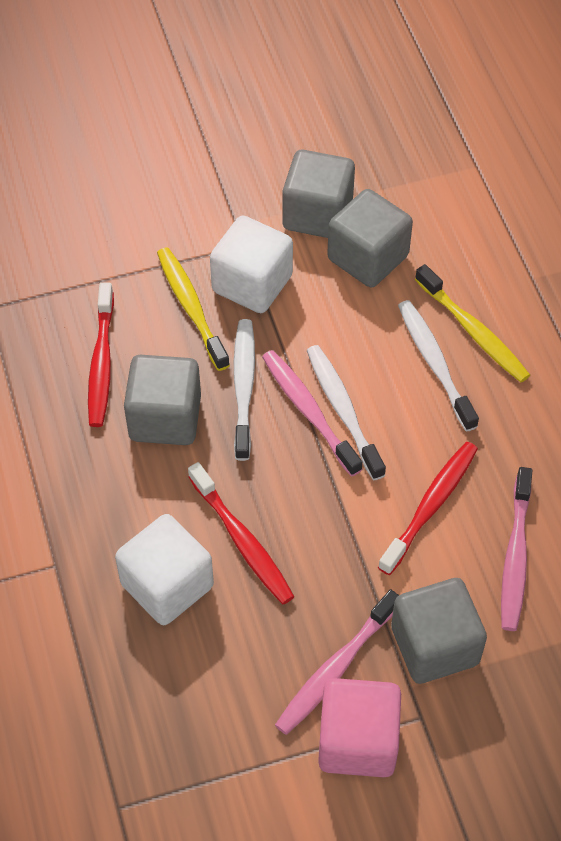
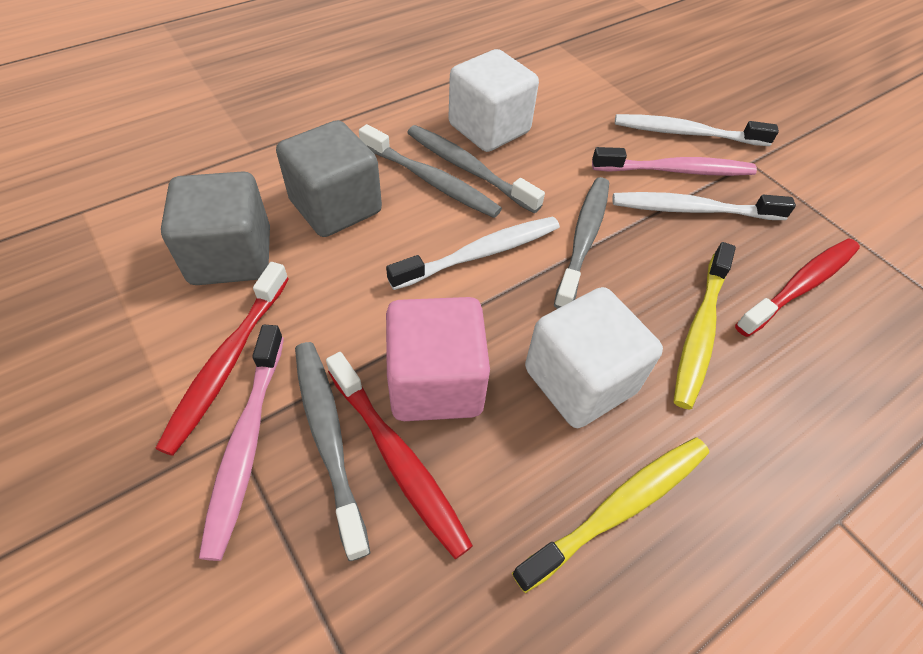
grey cube: 4 -> 2
grey toothbrush: 0 -> 4
pink toothbrush: 3 -> 2

